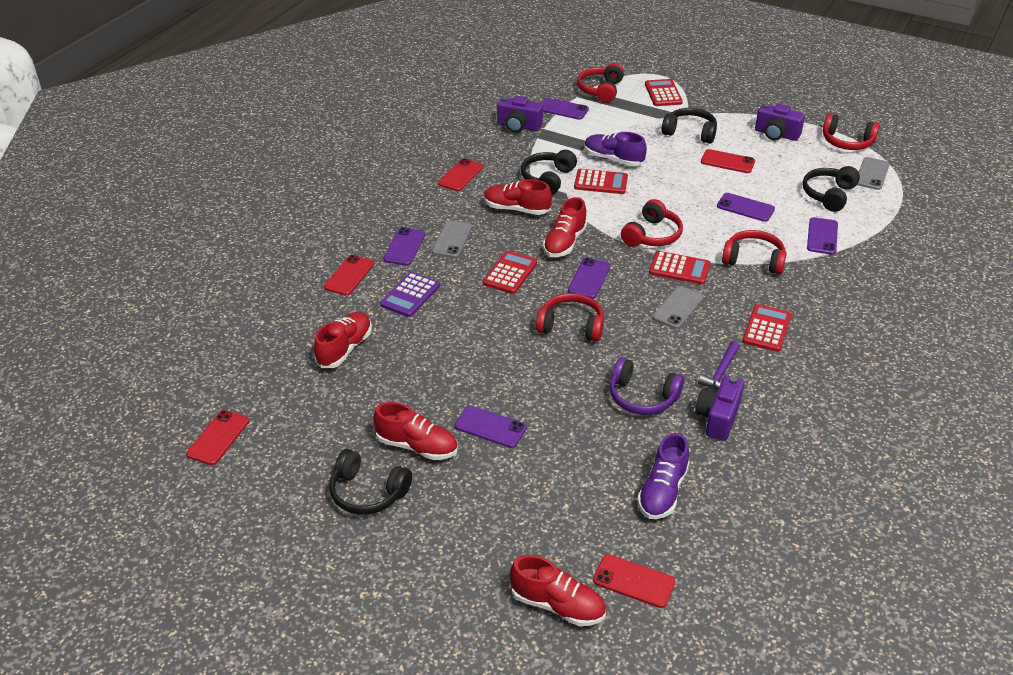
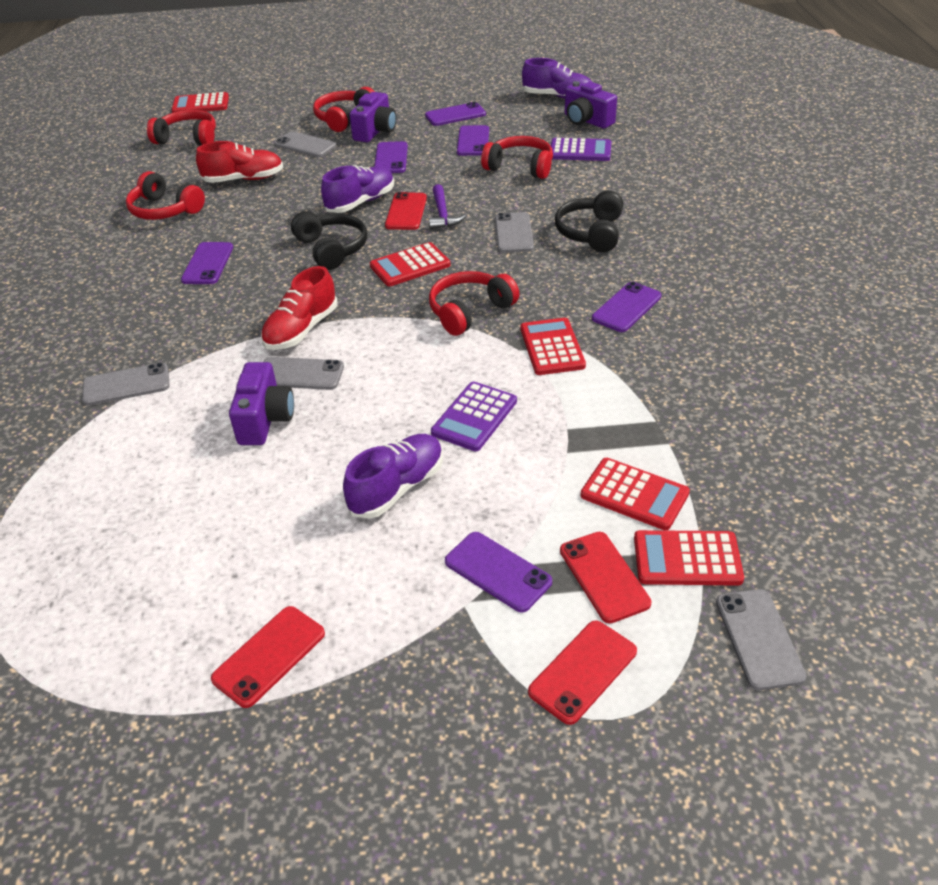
black headphones: 4 -> 2
grey phone: 3 -> 5
purple calculator: 1 -> 2
purple headphones: 1 -> 0
purple shoe: 2 -> 3
red phone: 5 -> 4
red shoe: 5 -> 2

